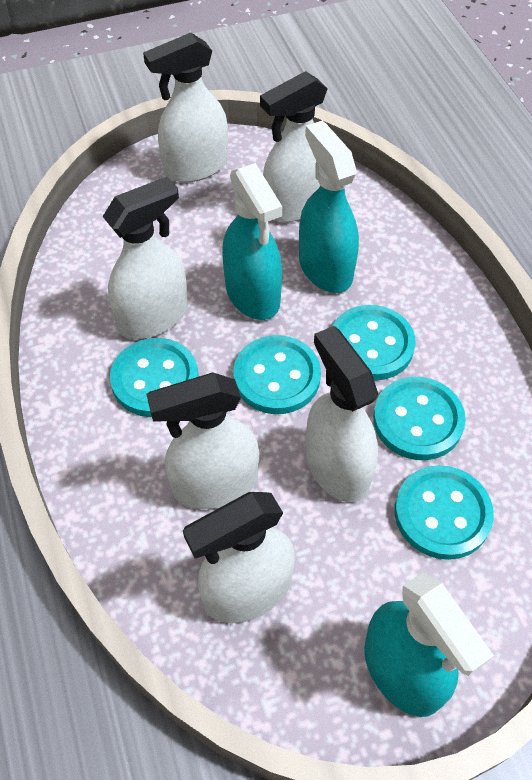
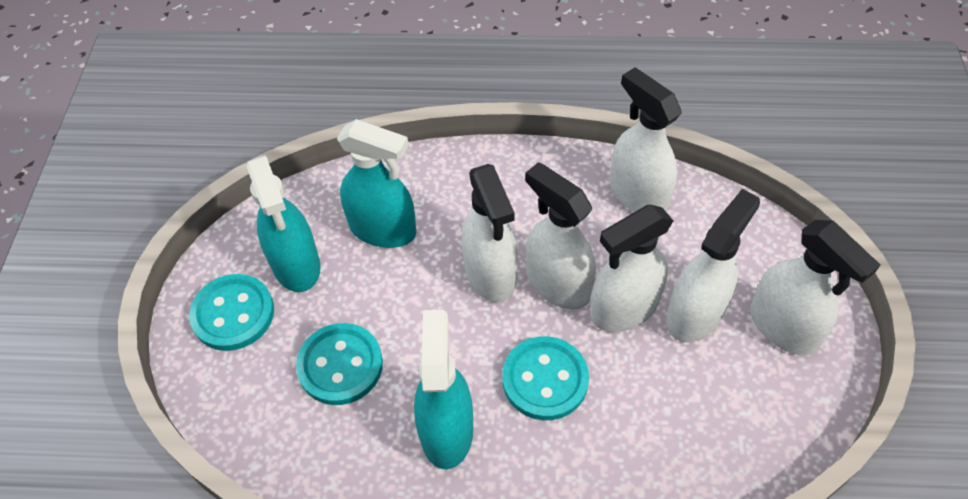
turquoise button: 5 -> 3

